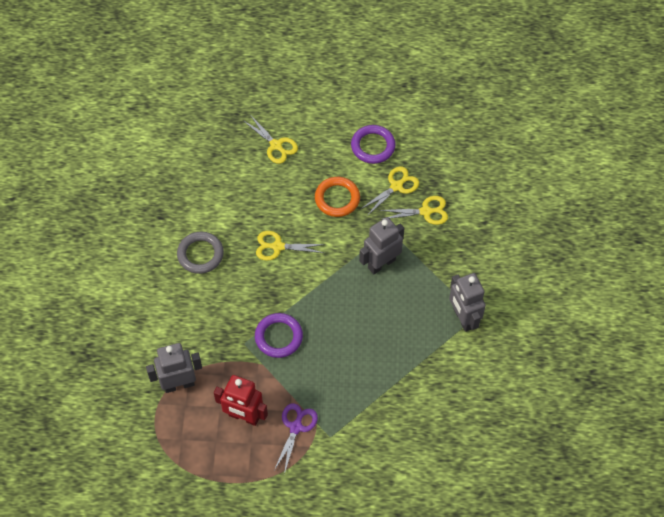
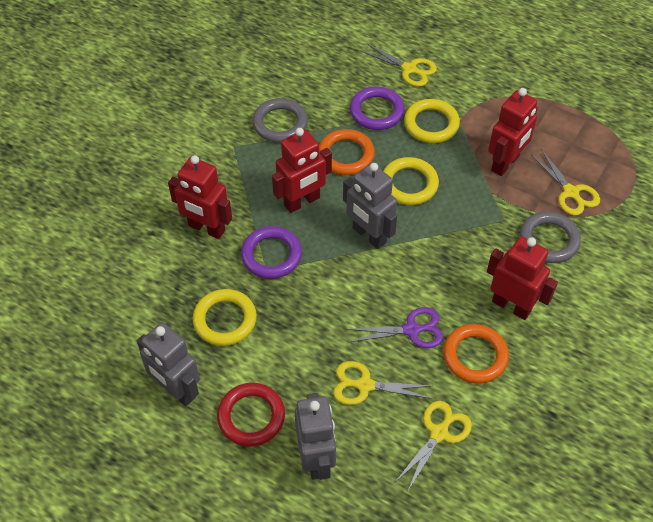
grey ring: 1 -> 2
orange ring: 1 -> 2
red ring: 0 -> 1
red robot: 1 -> 4
yellow ring: 0 -> 3

